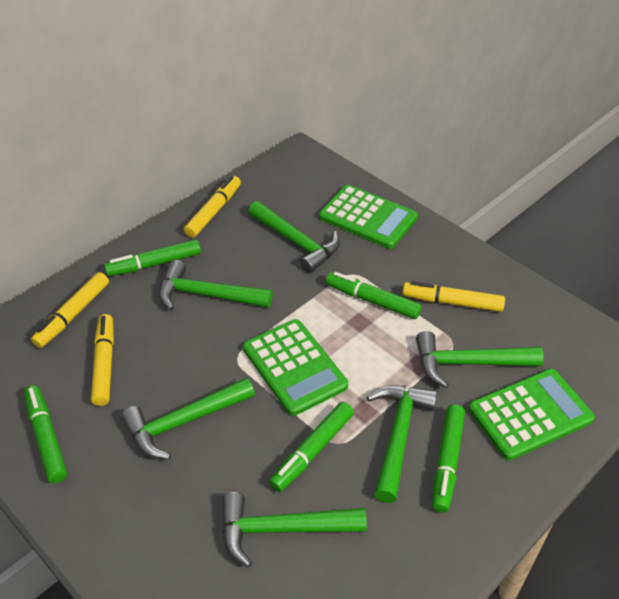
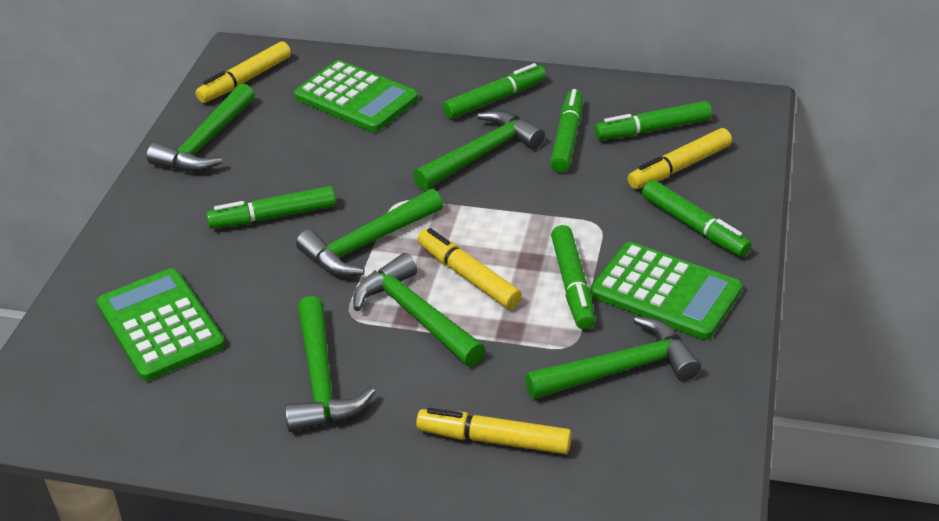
green marker: 5 -> 6

